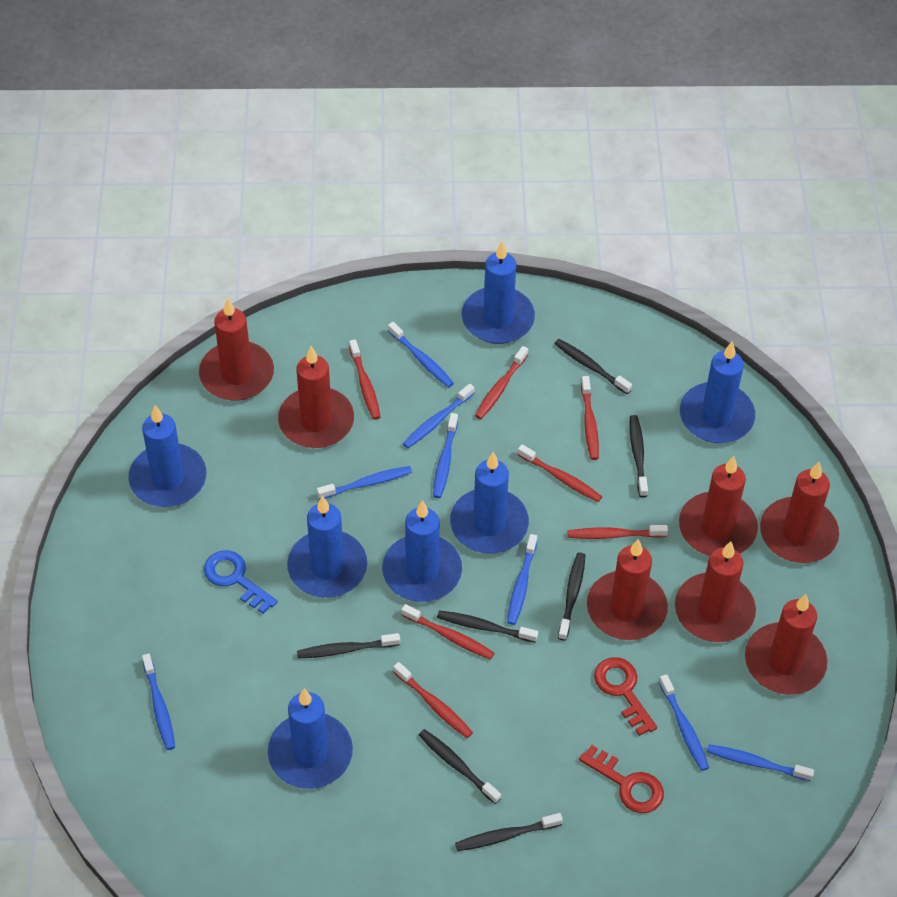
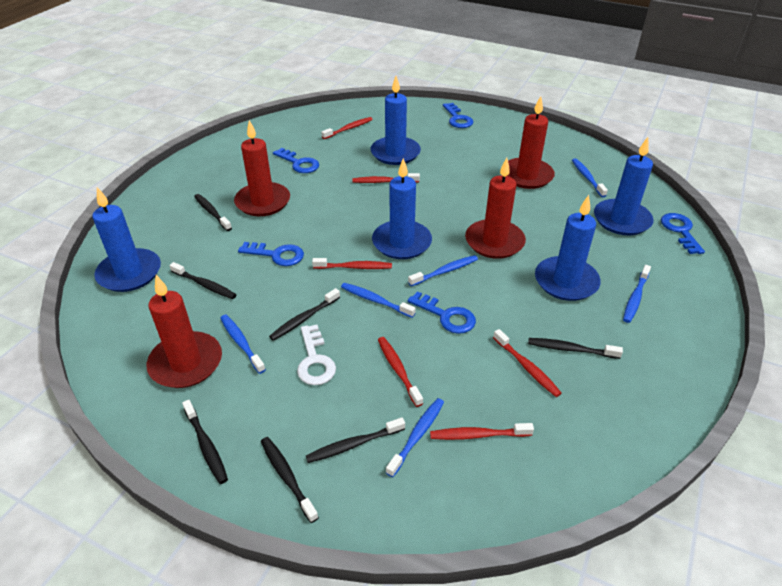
blue candle: 7 -> 5
blue key: 1 -> 5
blue toothbrush: 8 -> 6
red candle: 7 -> 4
red key: 2 -> 0
red toothbrush: 7 -> 6
white key: 0 -> 1

